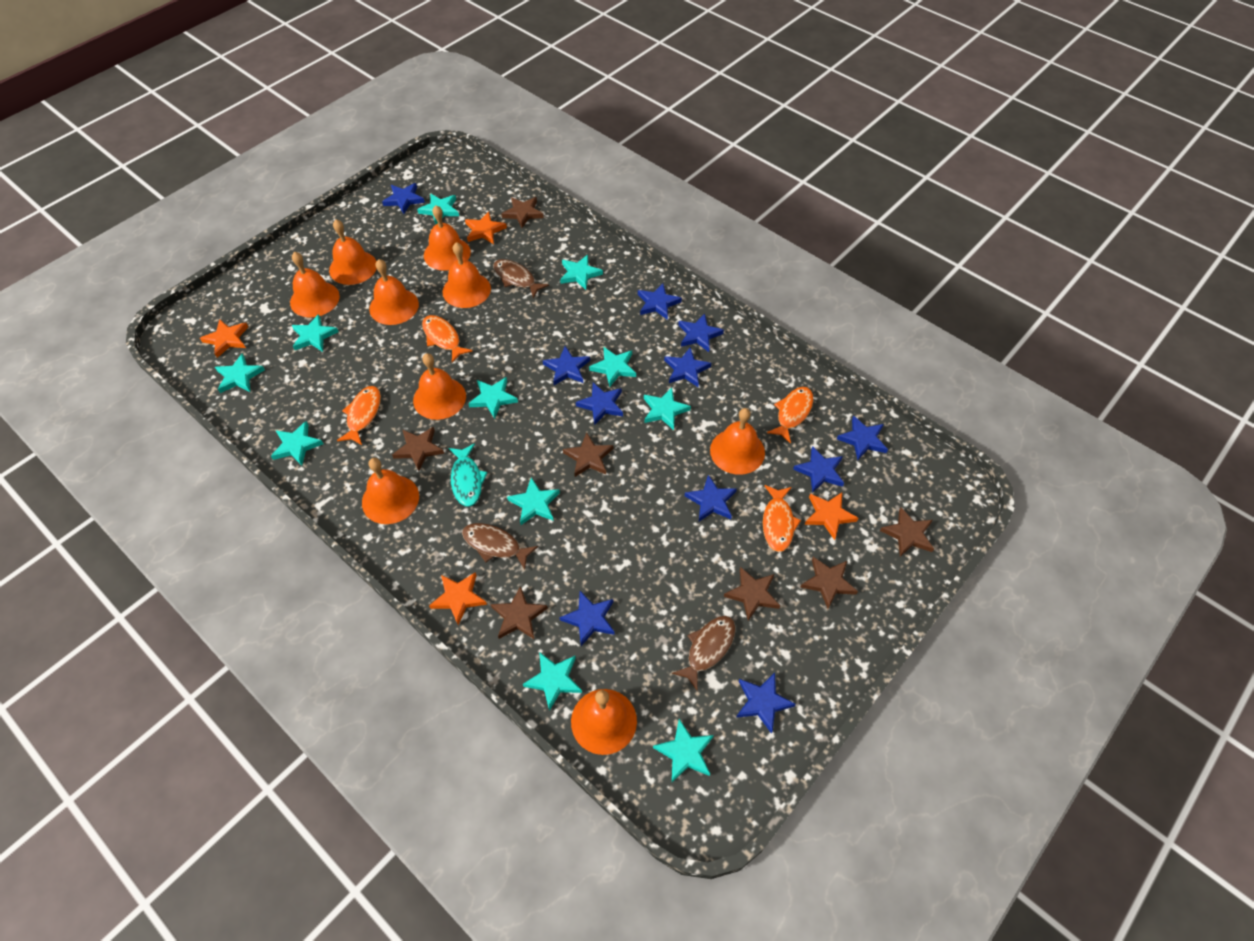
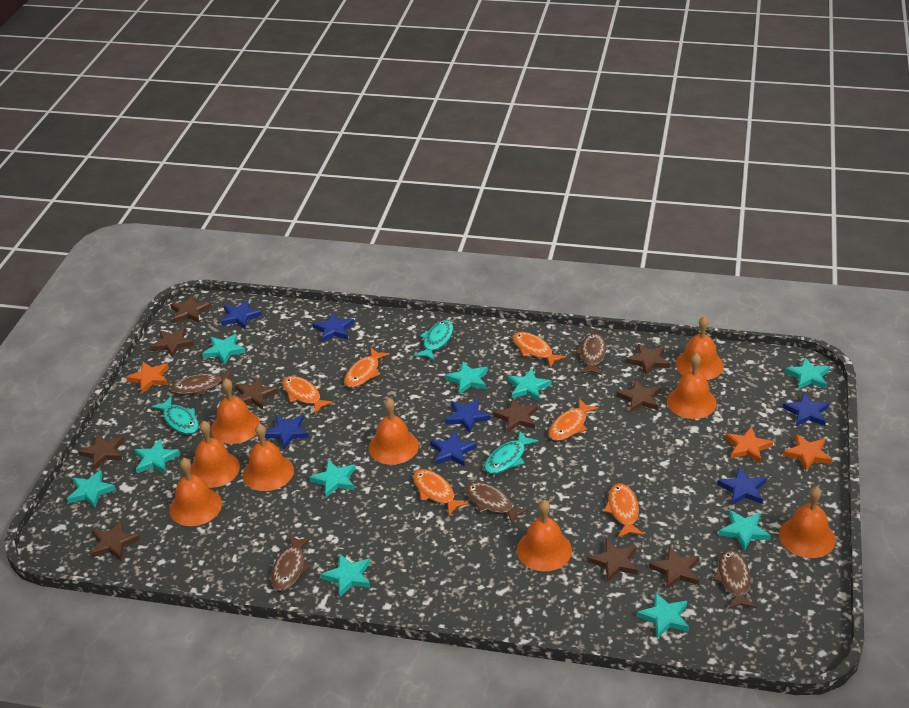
blue star: 11 -> 7
brown fish: 3 -> 5
brown star: 7 -> 10
orange fish: 4 -> 6
orange star: 4 -> 3
turquoise fish: 1 -> 3
turquoise star: 11 -> 10

